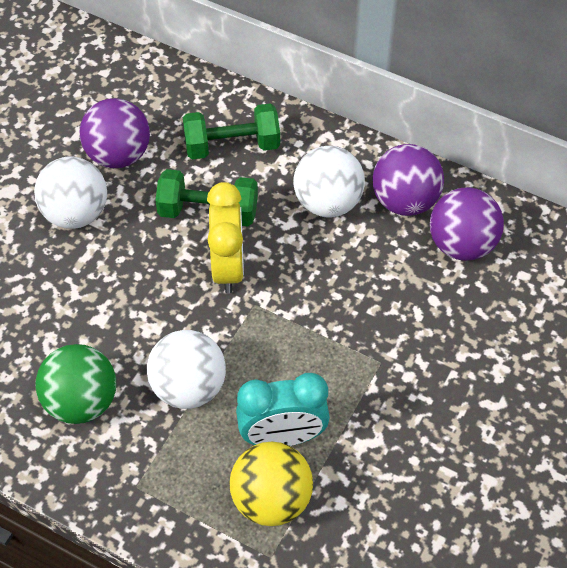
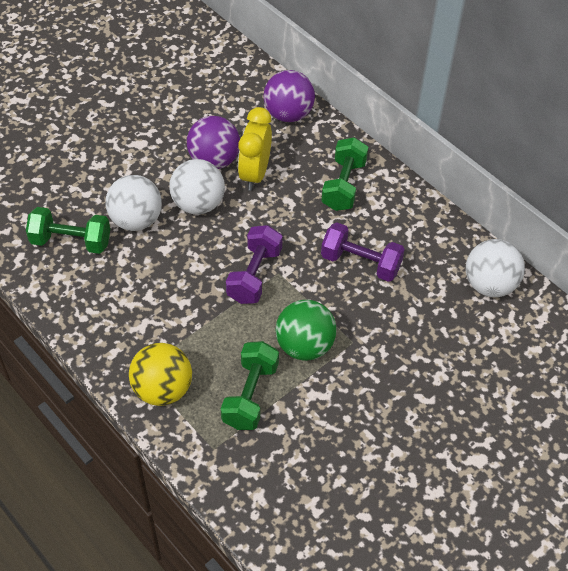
green dumbbell: 2 -> 3
purple ball: 3 -> 2
purple dumbbell: 0 -> 2
turquoise clock: 1 -> 0

